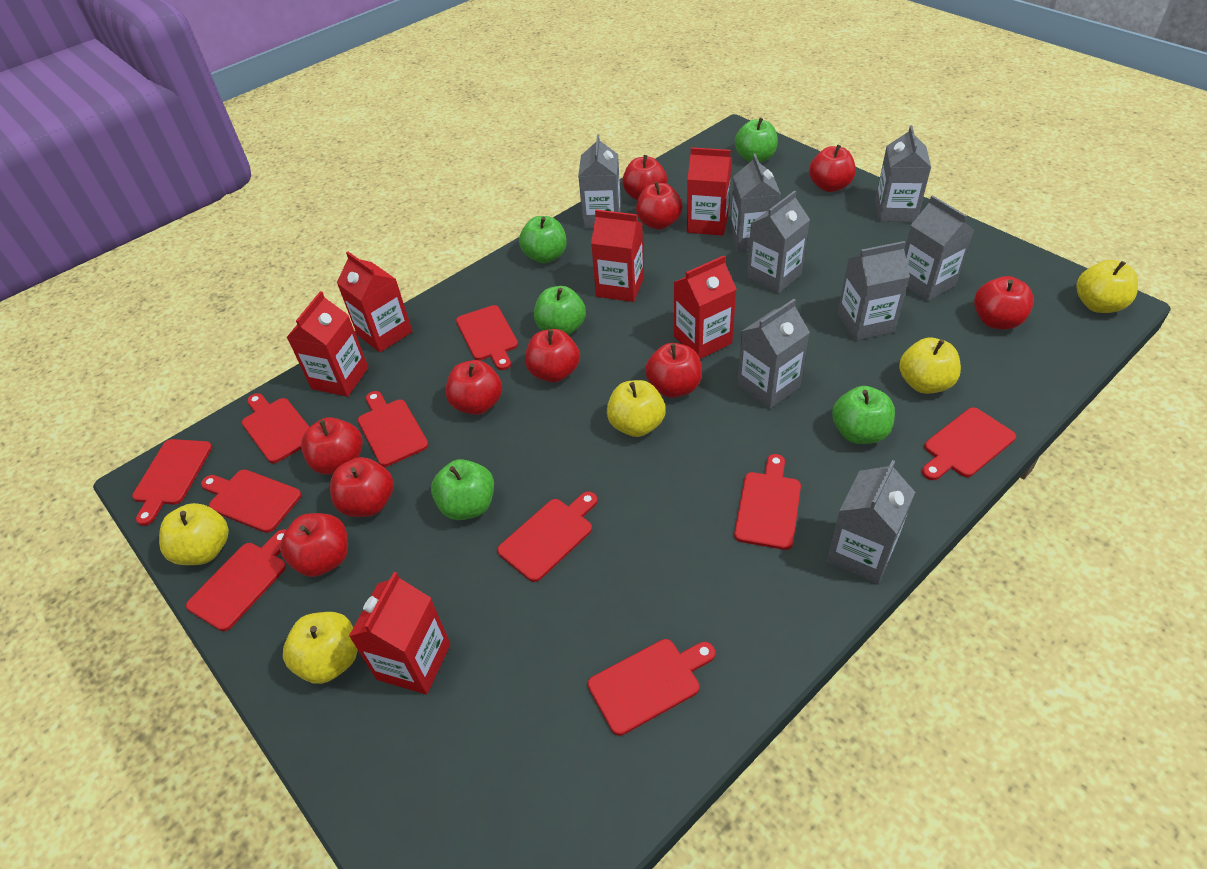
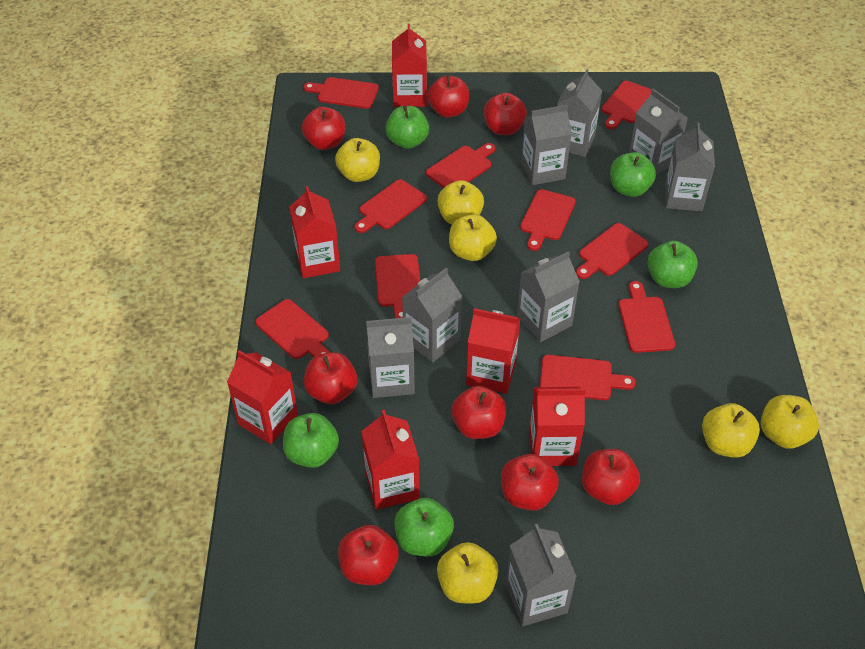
red apple: 10 -> 8
yellow apple: 5 -> 6

